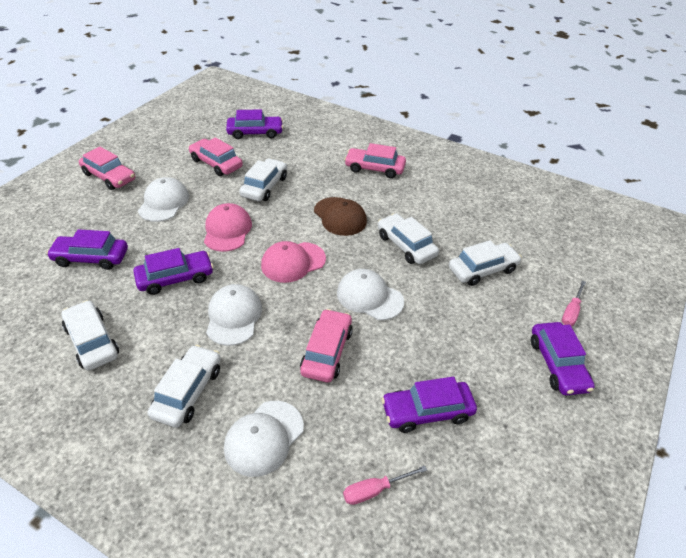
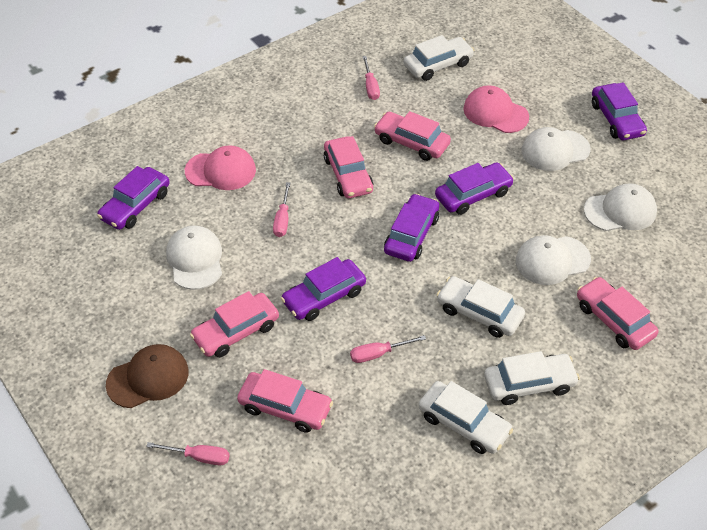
pink car: 4 -> 5
pink screwdriver: 2 -> 4
white car: 5 -> 4

